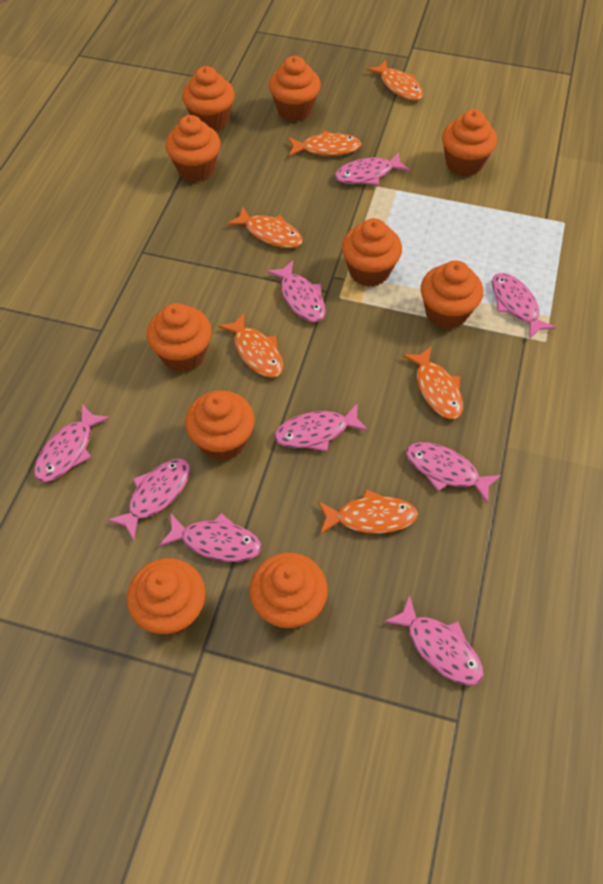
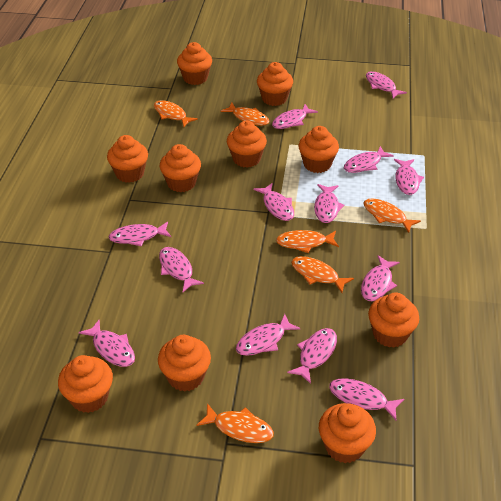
pink fish: 9 -> 13

